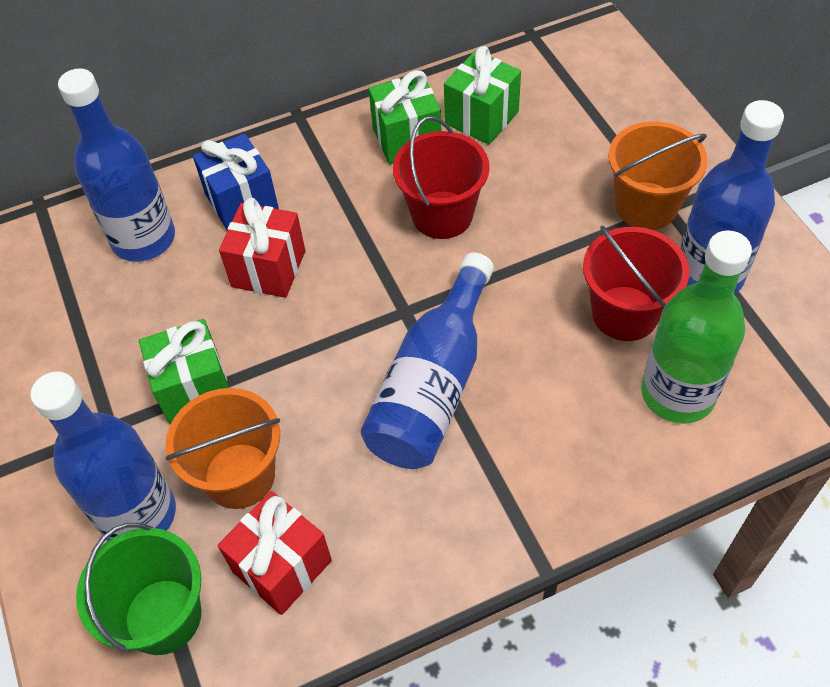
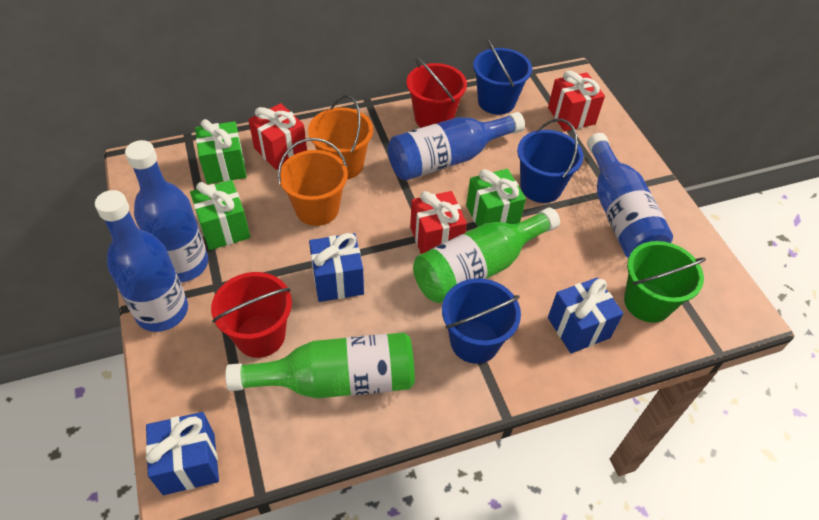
blue bucket: 0 -> 3
blue gift: 1 -> 3
green bottle: 1 -> 2
red gift: 2 -> 3

